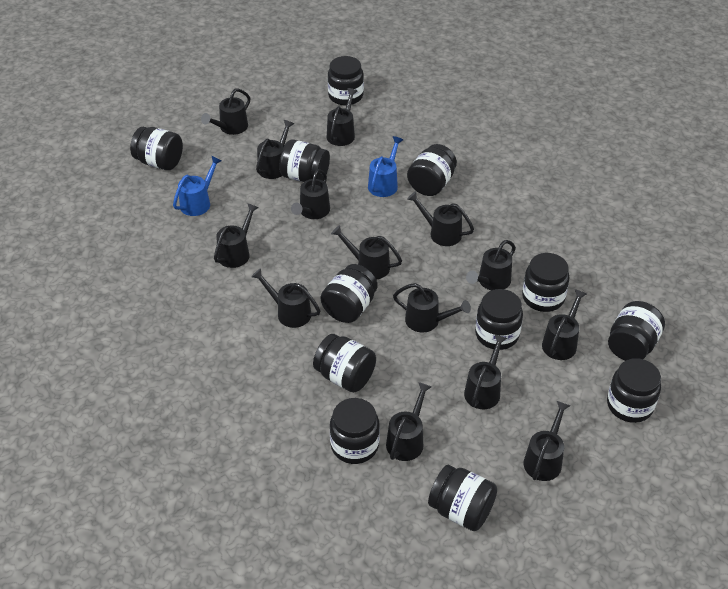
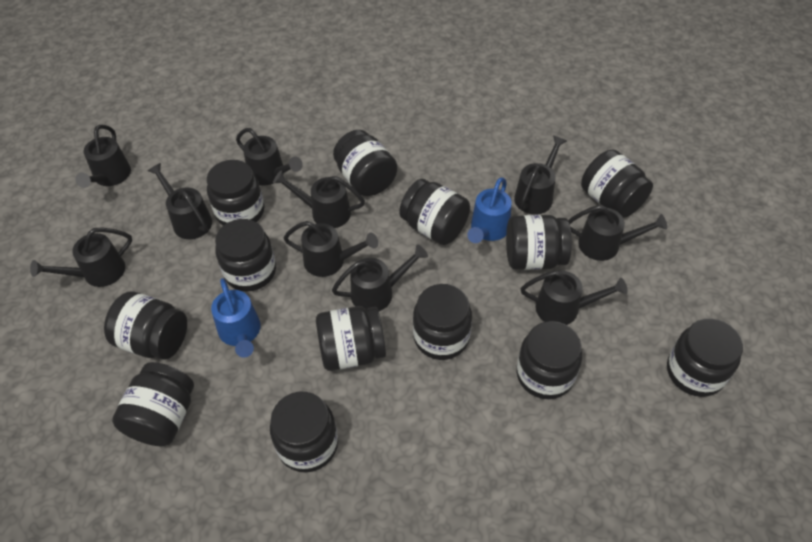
black jar: 12 -> 13
black watering can: 14 -> 10

